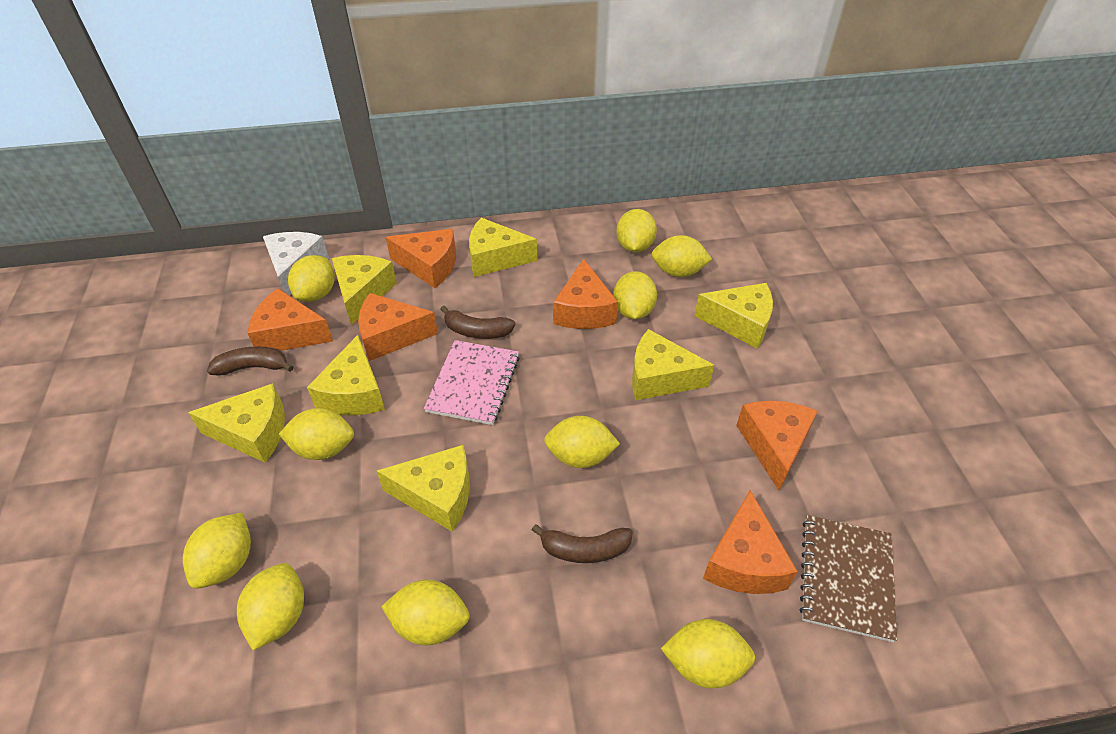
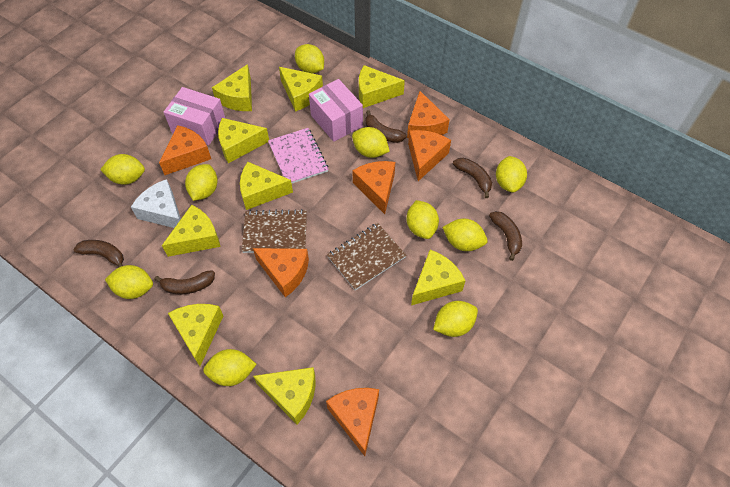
brown banana: 3 -> 5
brown notebook: 1 -> 2
pink box: 0 -> 2
yellow cheese: 7 -> 9

